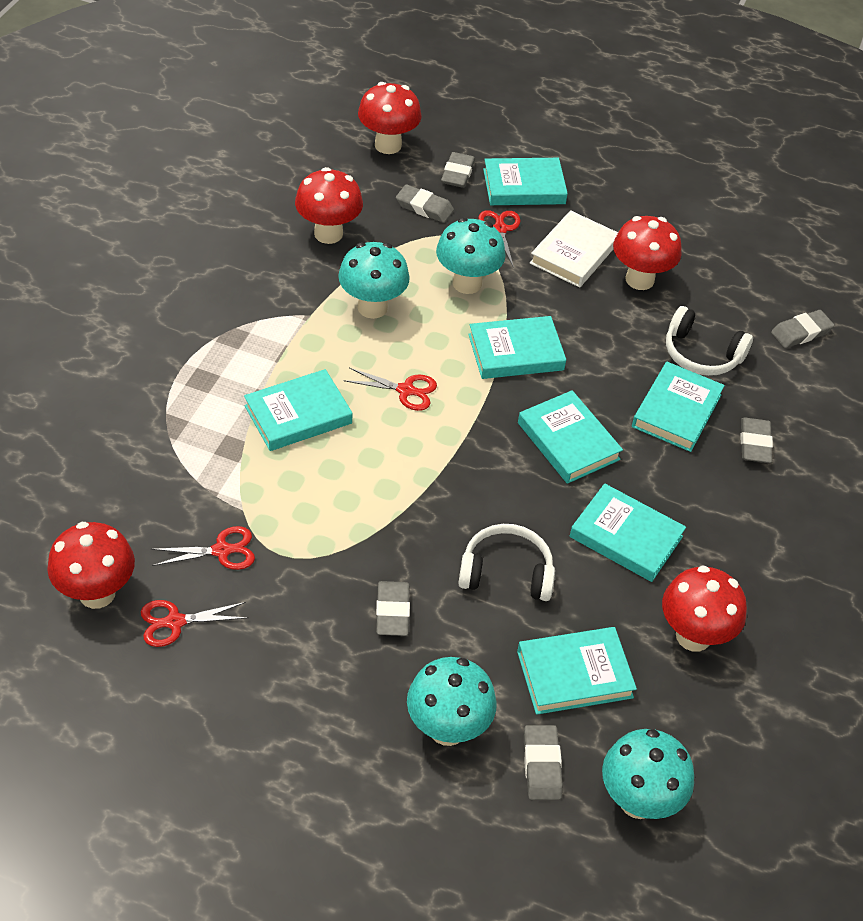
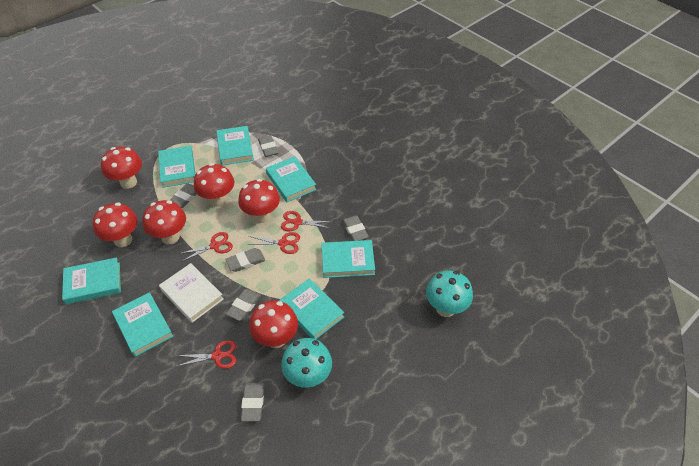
red mushroom: 5 -> 6
turquoise mushroom: 4 -> 2
white headphones: 2 -> 0

